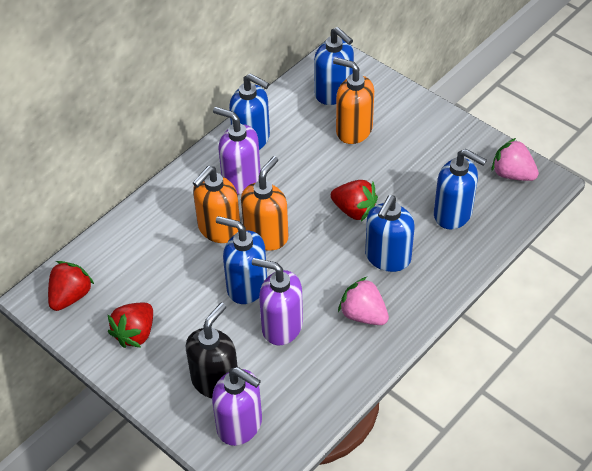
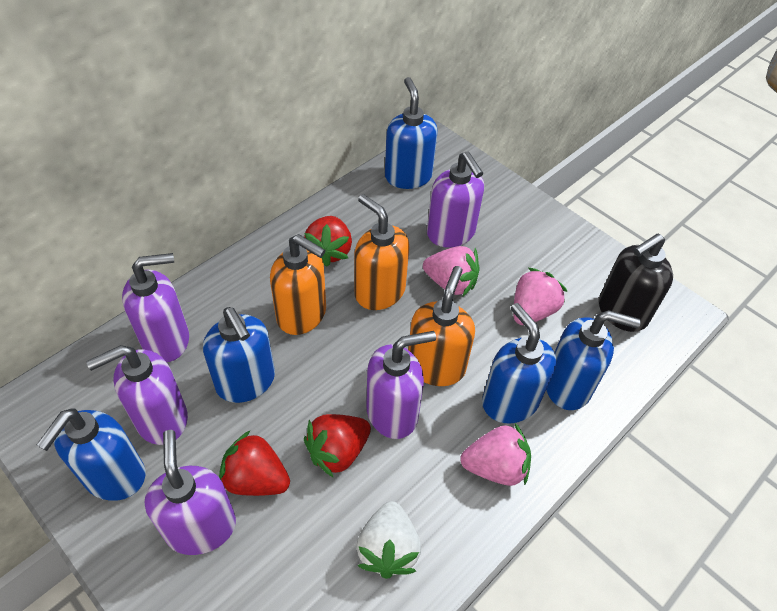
pink strawberry: 2 -> 3
purple soap dispenser: 3 -> 5
white strawberry: 0 -> 1

